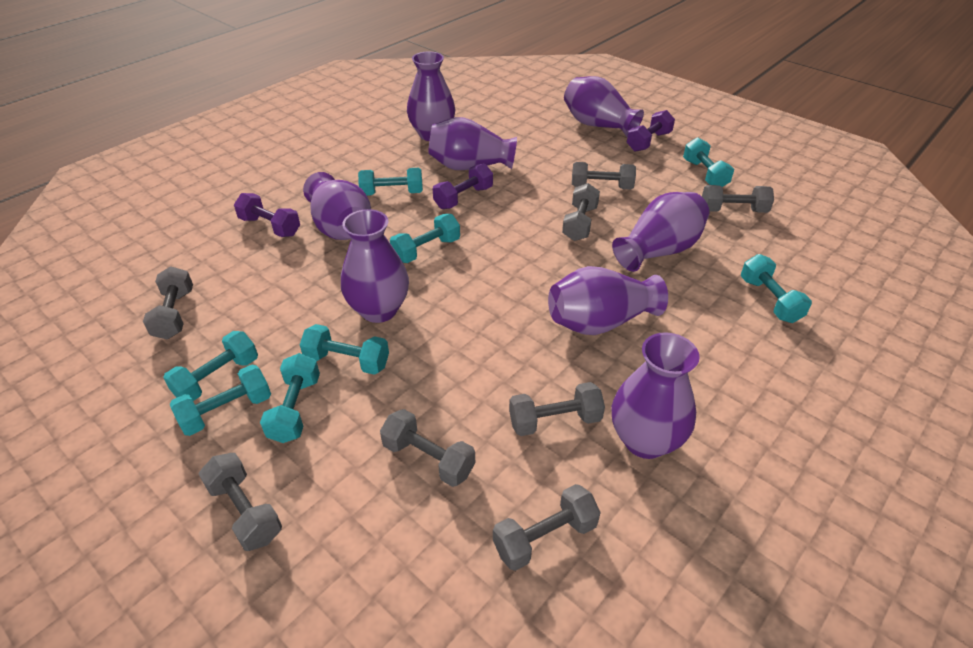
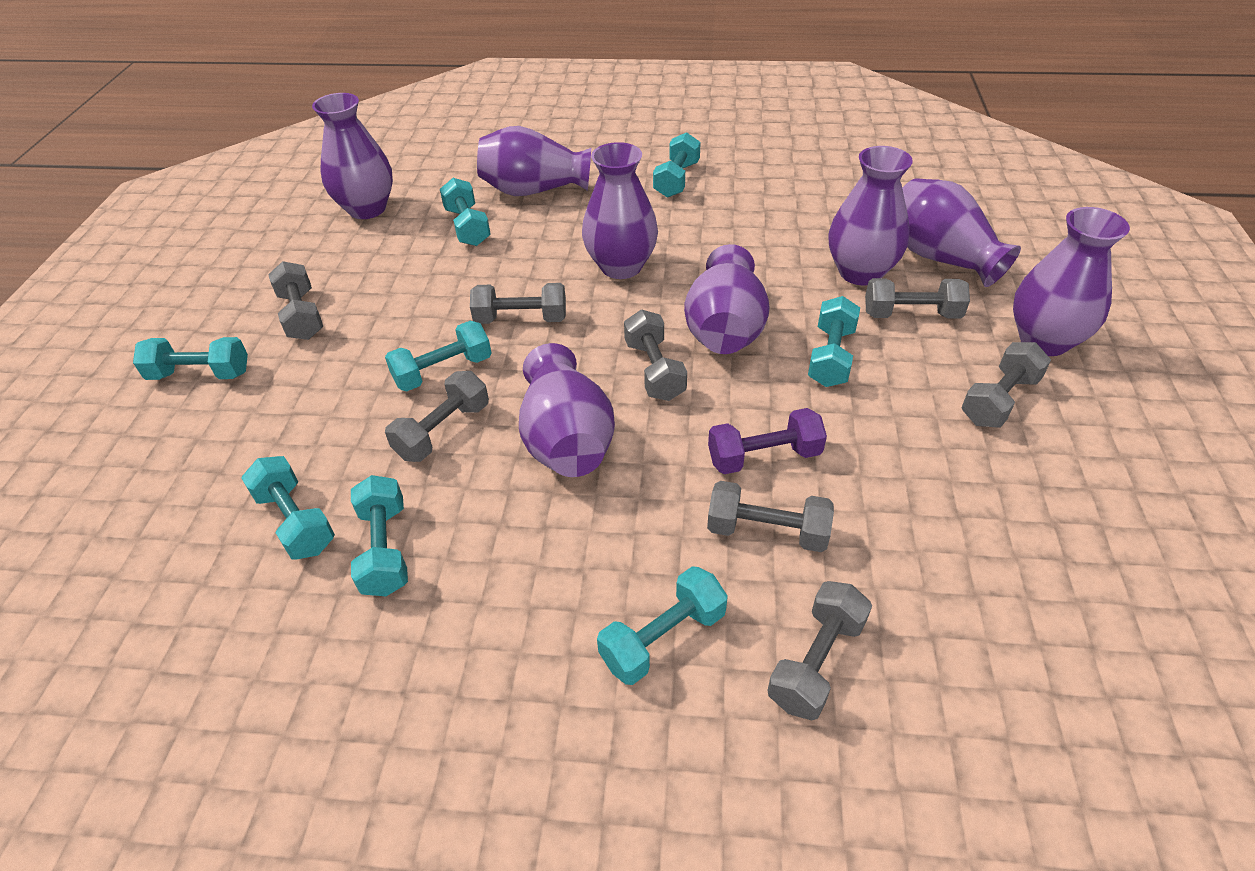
purple dumbbell: 3 -> 1

